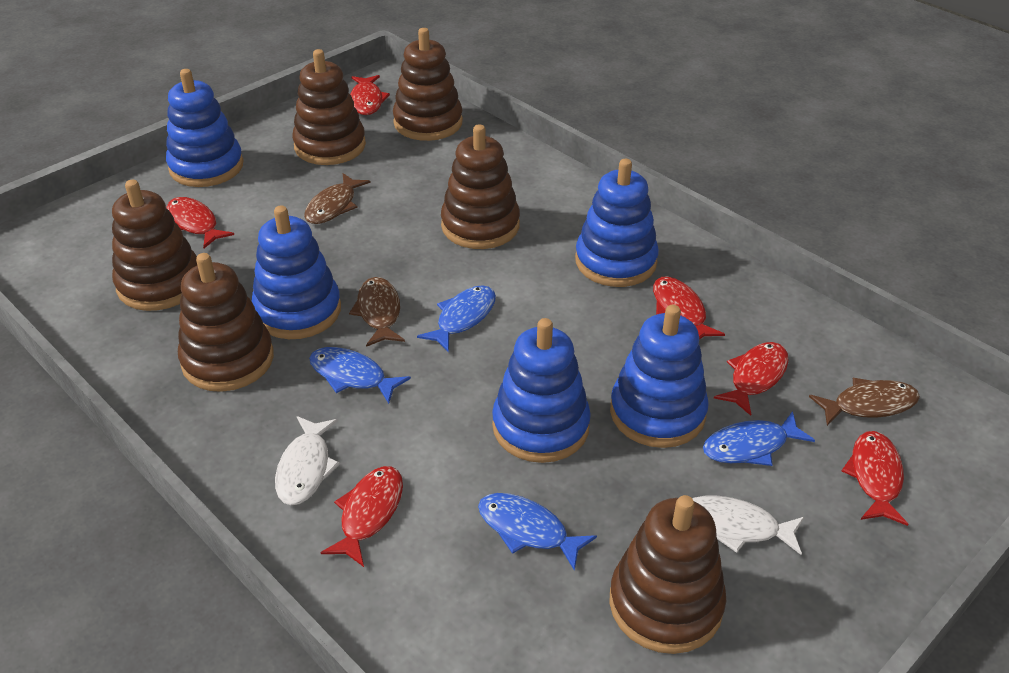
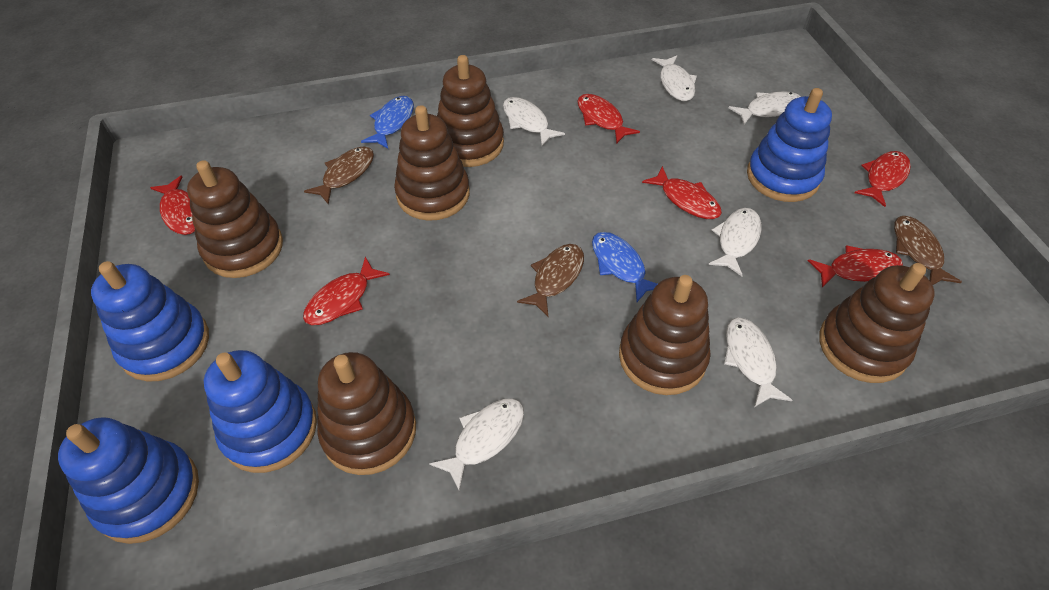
blue fish: 4 -> 2
blue stacking toy: 5 -> 4
white fish: 2 -> 6

